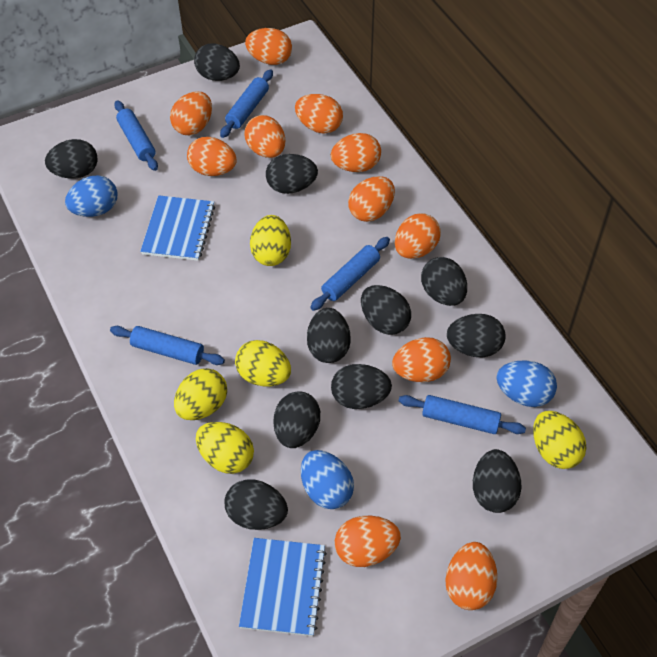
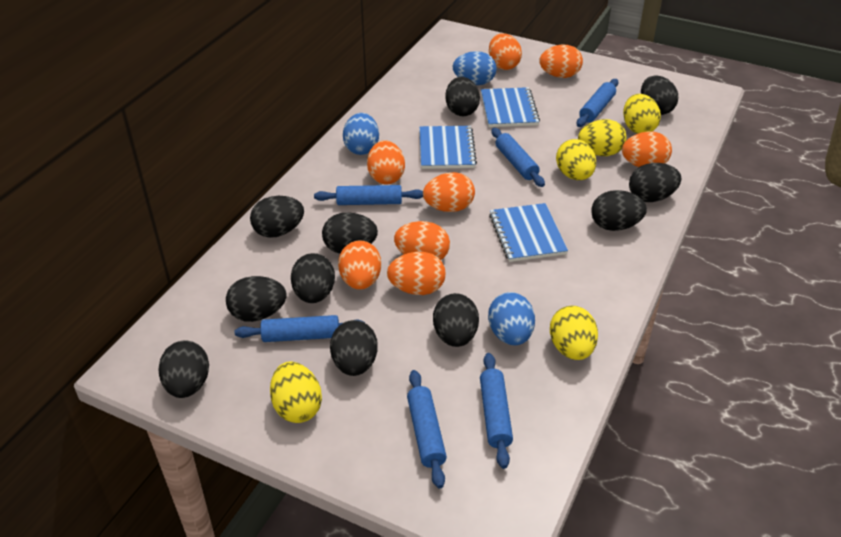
blue notebook: 2 -> 3
blue rolling pin: 5 -> 6
orange egg: 11 -> 8

